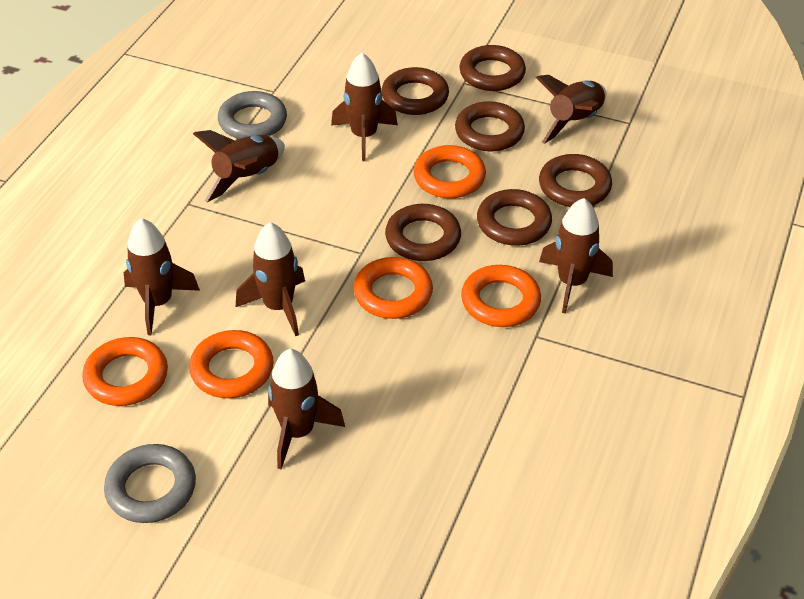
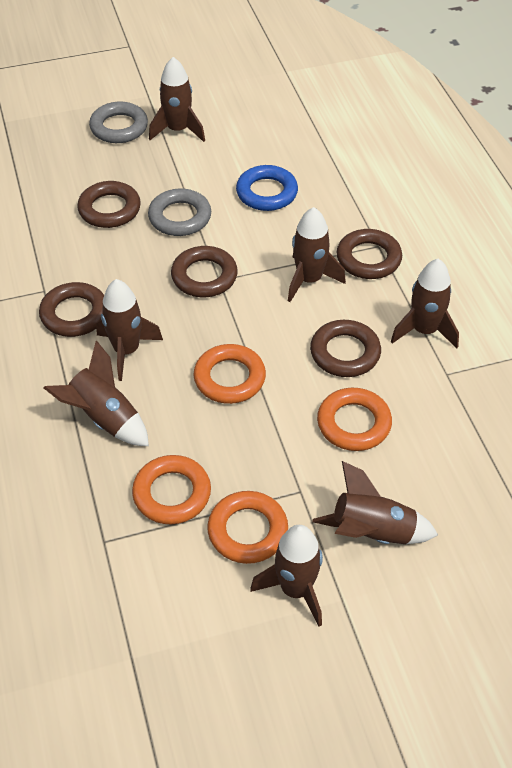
blue ring: 0 -> 1
brown ring: 6 -> 5
orange ring: 5 -> 4

